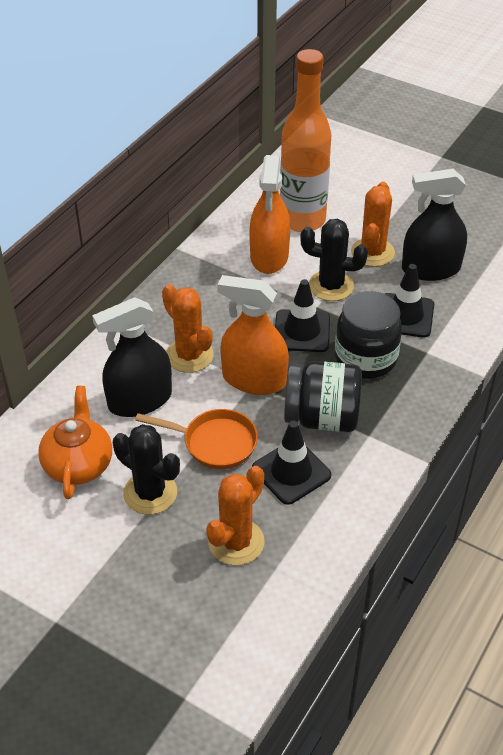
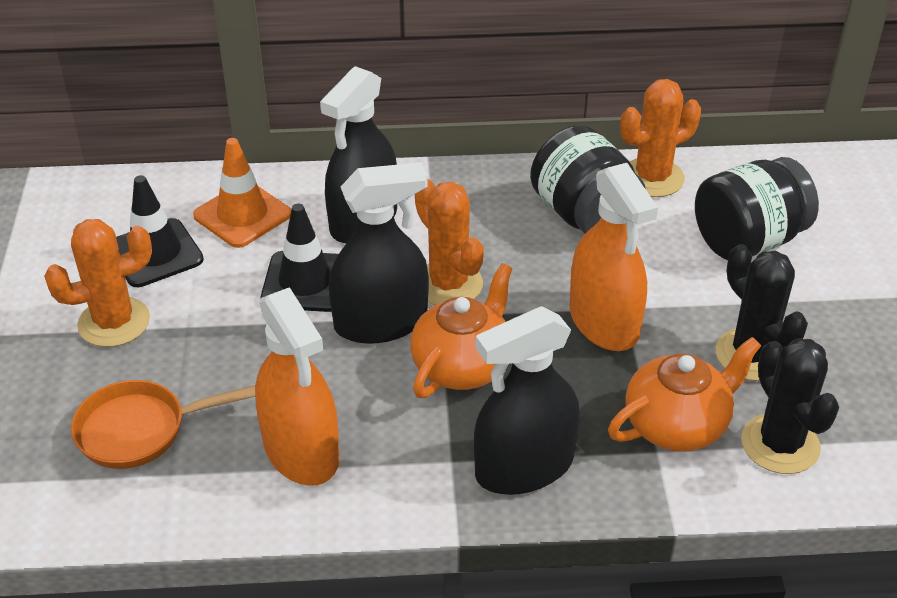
black spray bottle: 2 -> 3
black traffic cone: 3 -> 2
orange bottle: 1 -> 0
orange teapot: 1 -> 2
orange traffic cone: 0 -> 1

